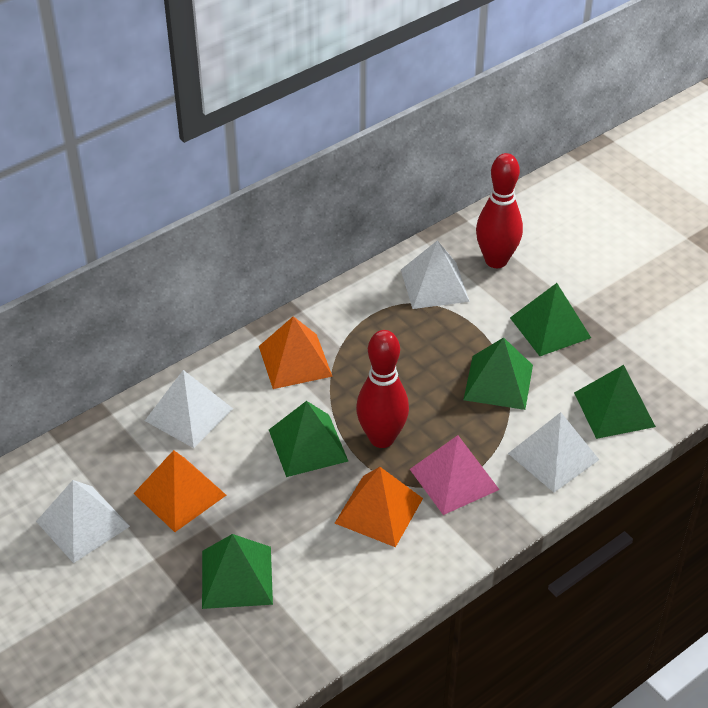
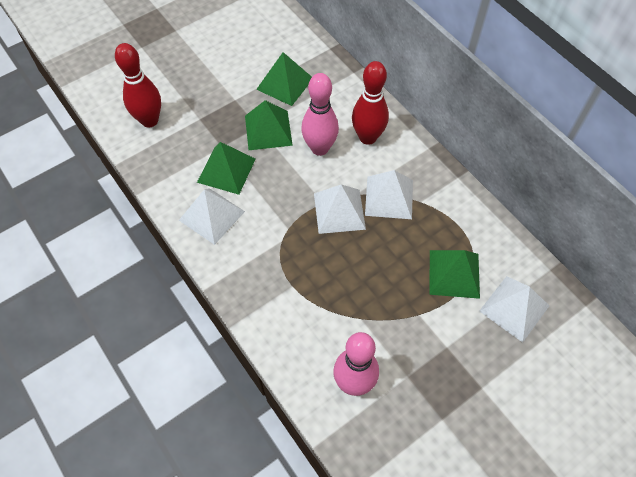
green pyramid: 5 -> 4
orange pyramid: 3 -> 0
pink bowling pin: 0 -> 2
pink pyramid: 1 -> 0

